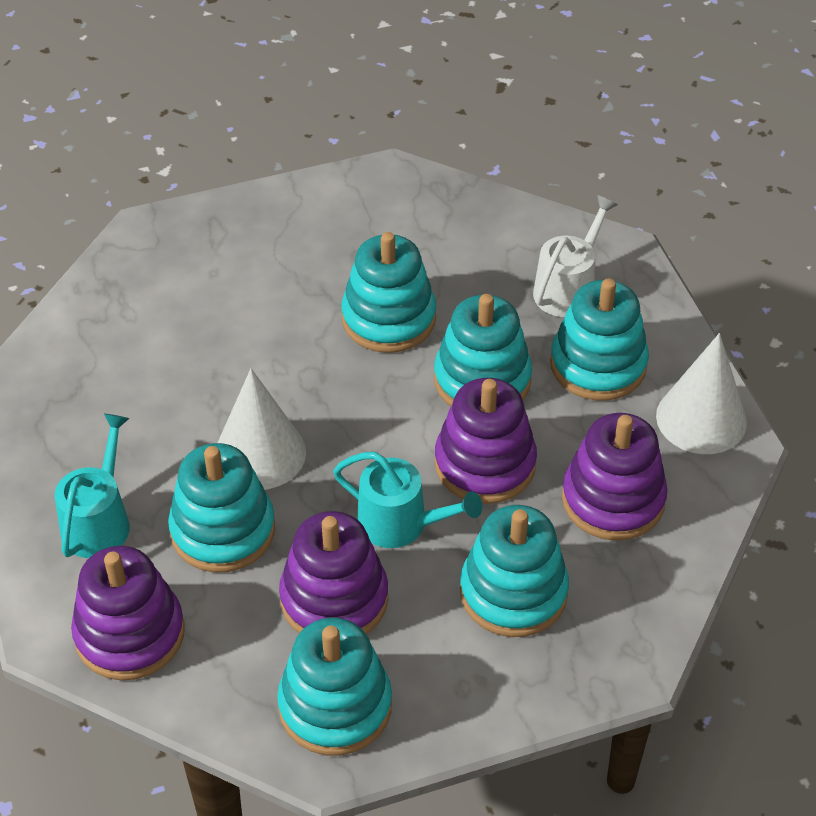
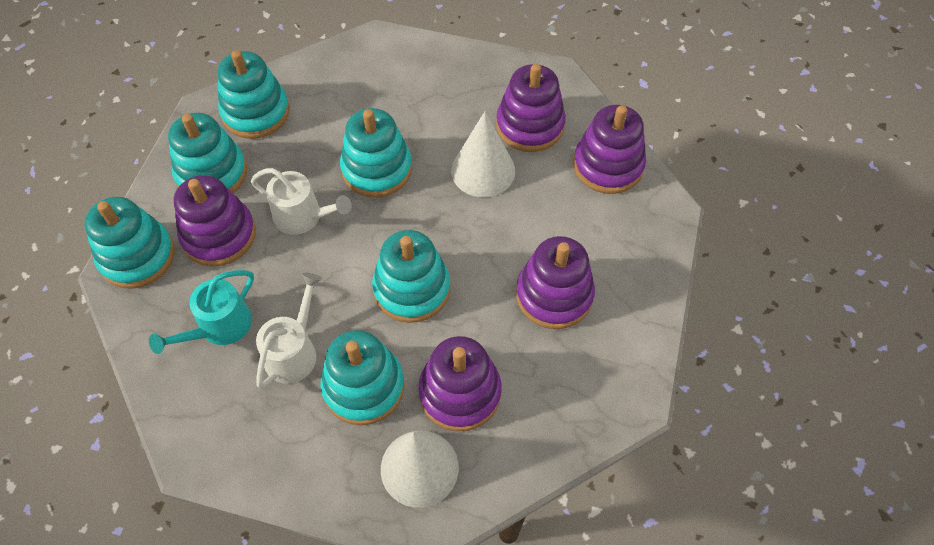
purple stacking toy: 4 -> 5
turquoise watering can: 2 -> 1
white watering can: 1 -> 2

